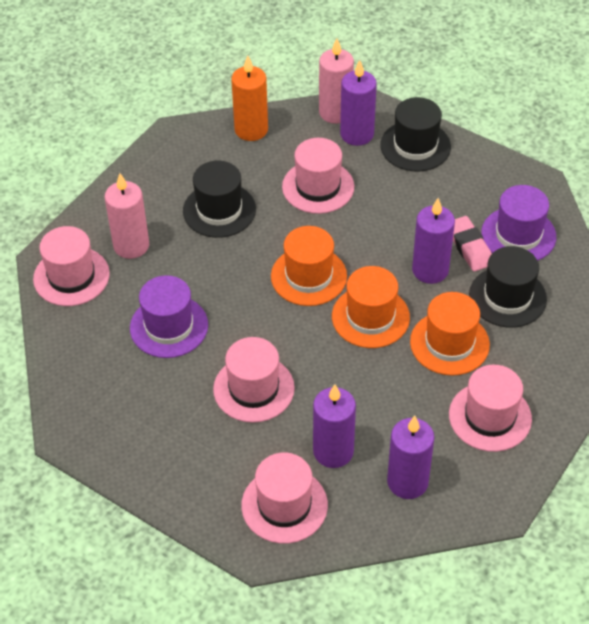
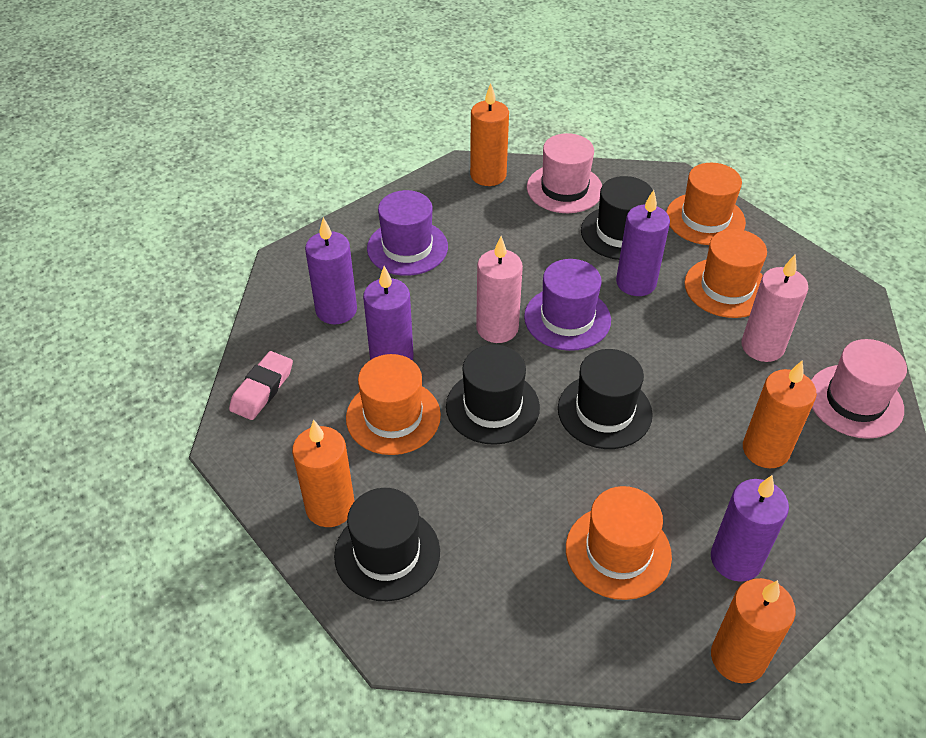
black hat: 3 -> 4
orange candle: 1 -> 4
orange hat: 3 -> 4
pink hat: 5 -> 2

